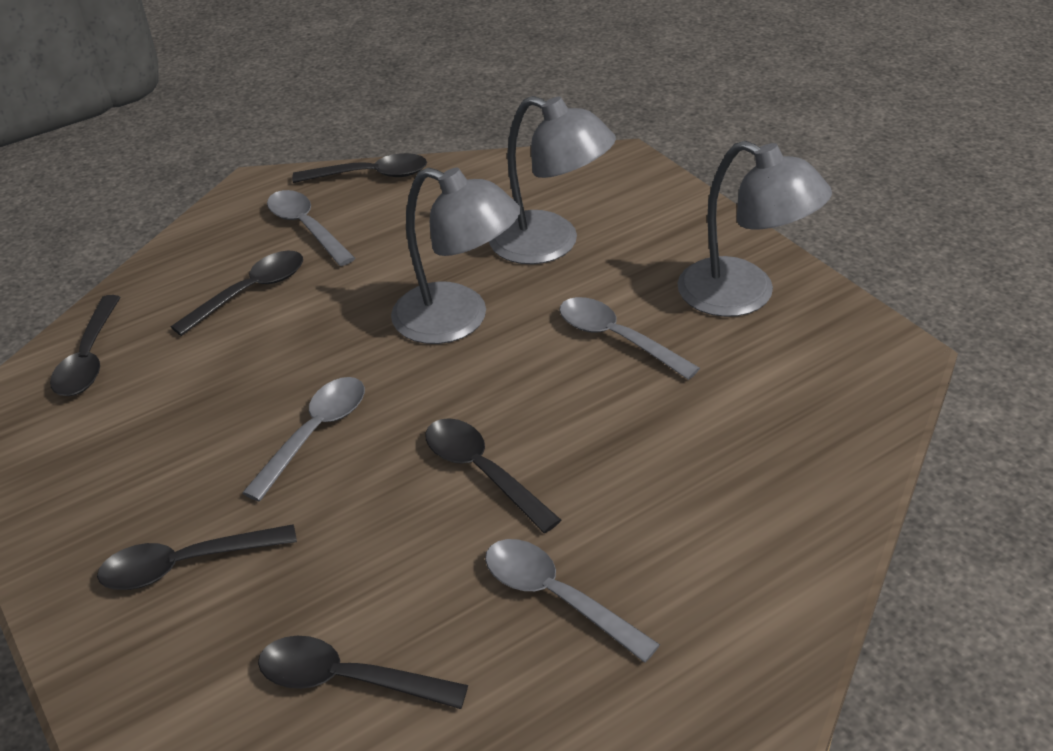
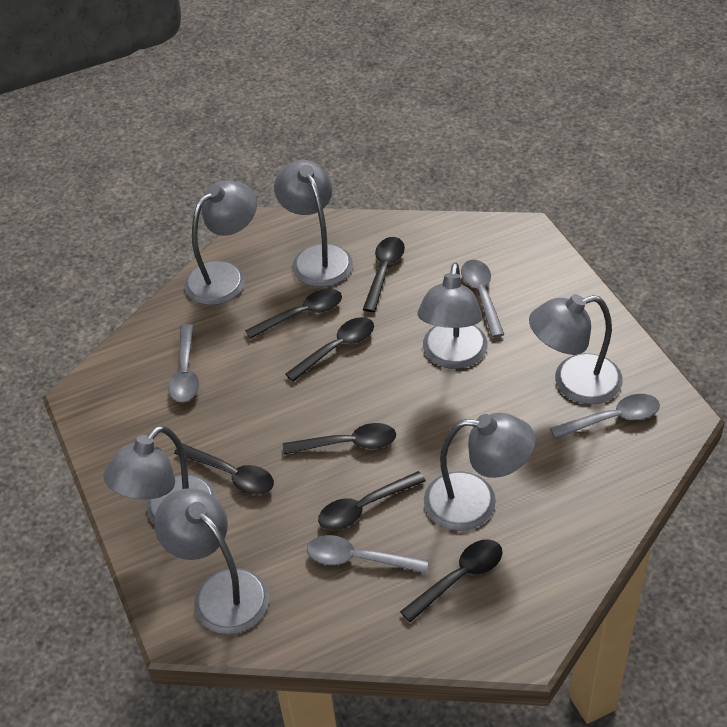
black spoon: 6 -> 7
grey lamp: 3 -> 7

